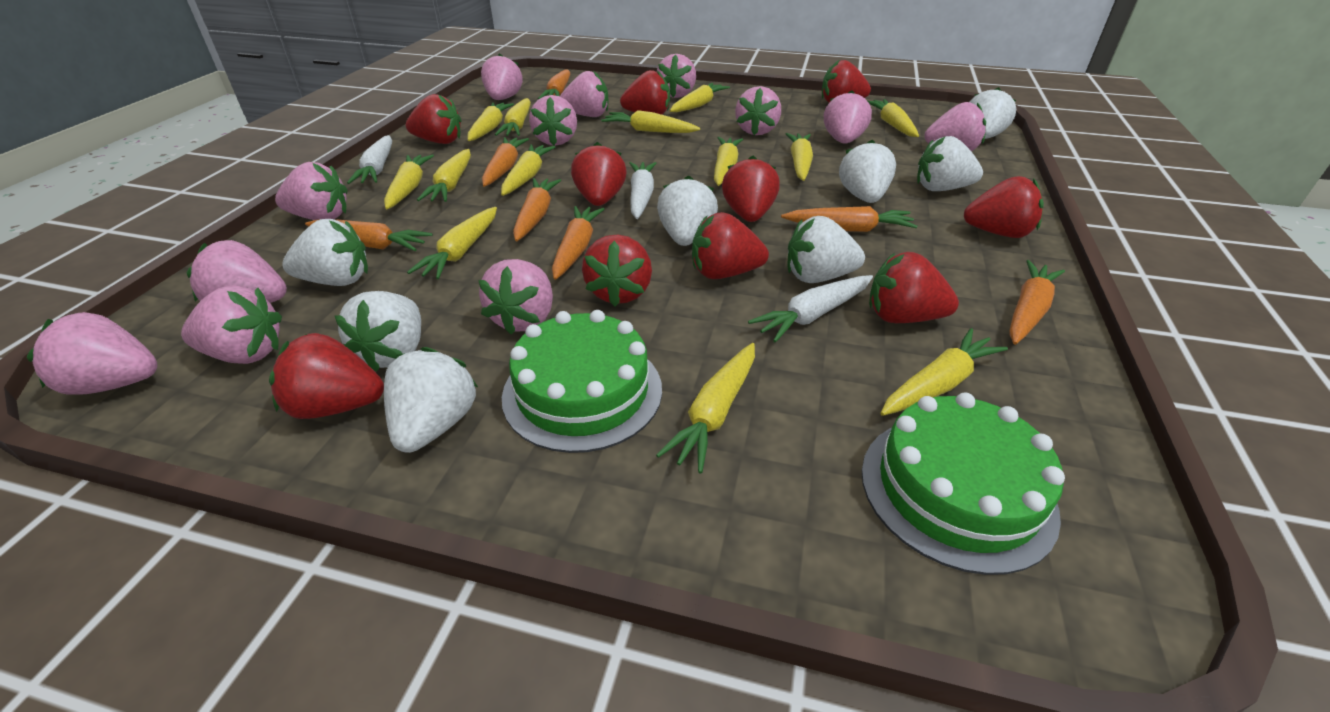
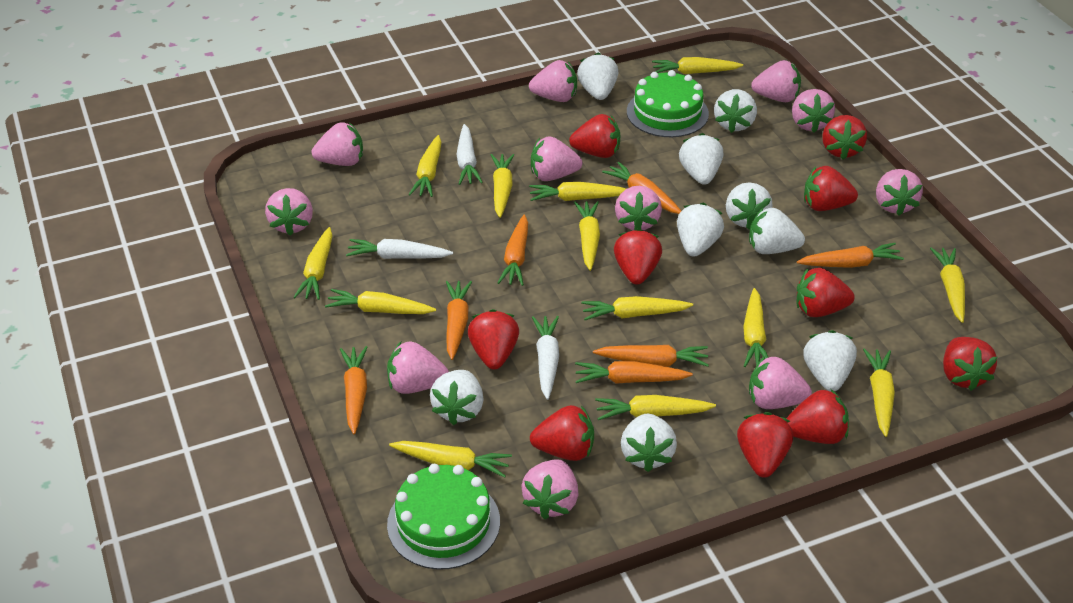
pink strawberry: 12 -> 11
white strawberry: 8 -> 9

